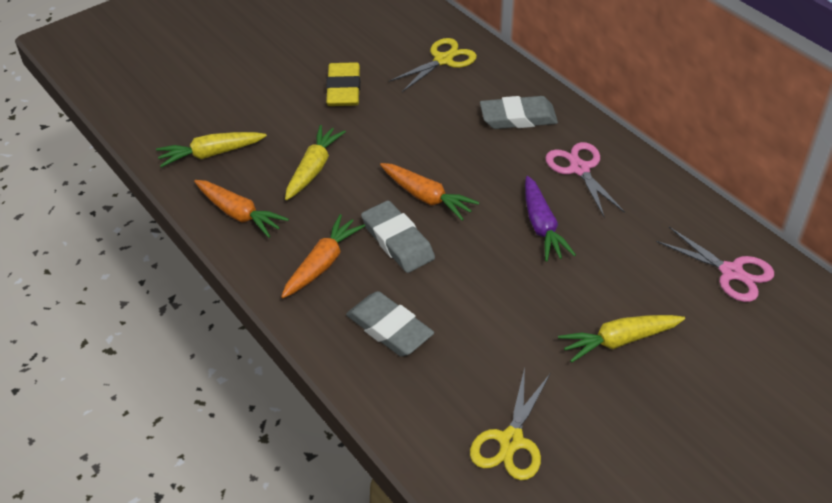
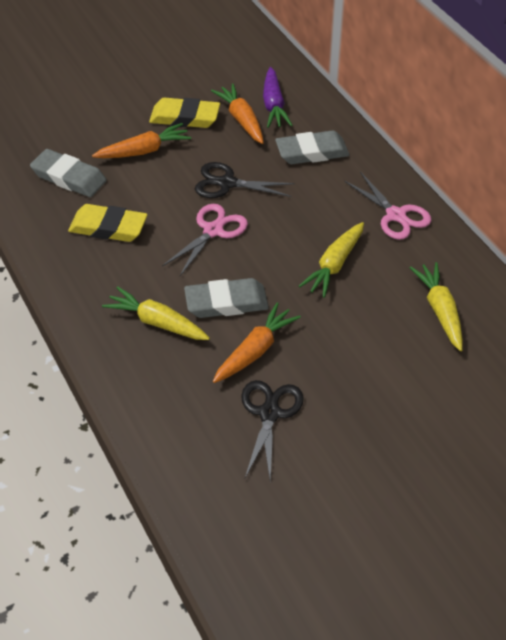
black scissors: 0 -> 2
yellow eraser: 1 -> 2
yellow scissors: 2 -> 0

